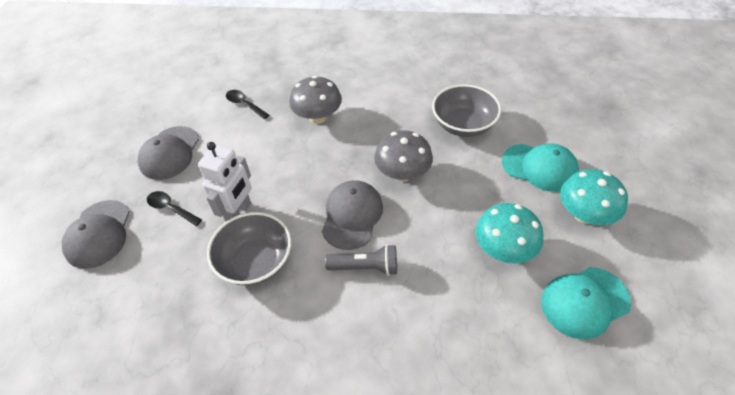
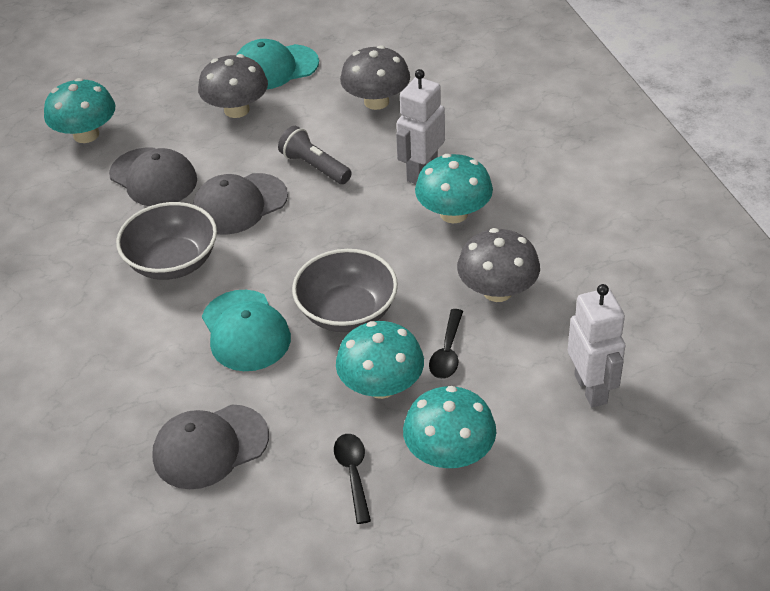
grey mushroom: 2 -> 3
turquoise mushroom: 2 -> 4
white robot: 1 -> 2

